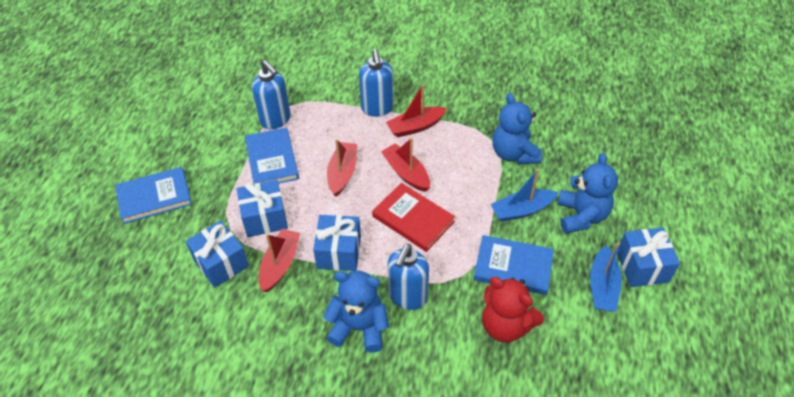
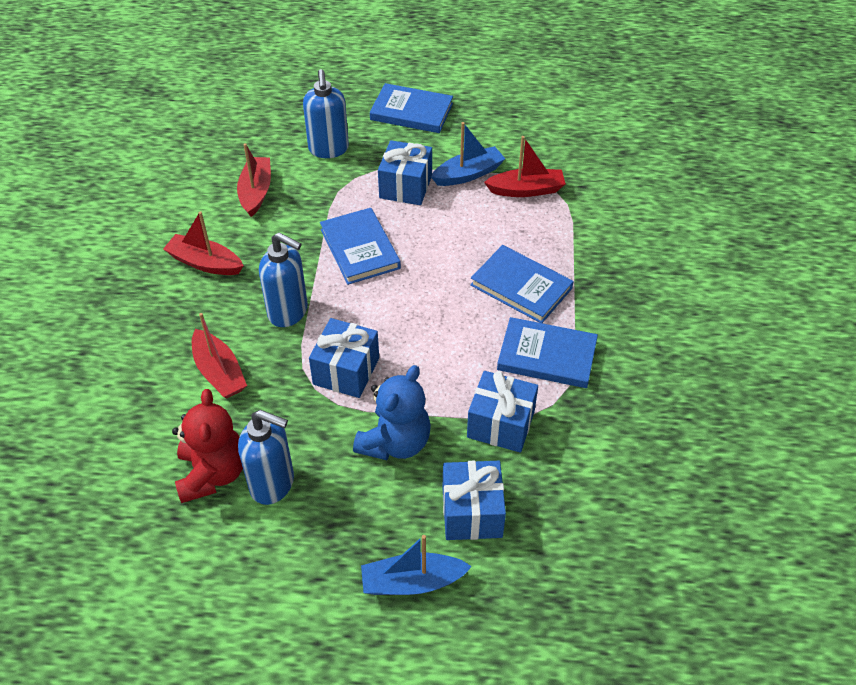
blue book: 3 -> 4
blue teddy bear: 3 -> 1
red book: 1 -> 0

